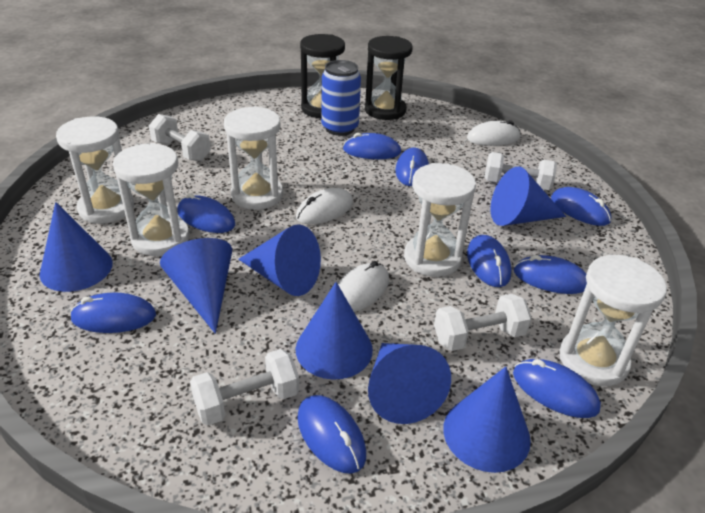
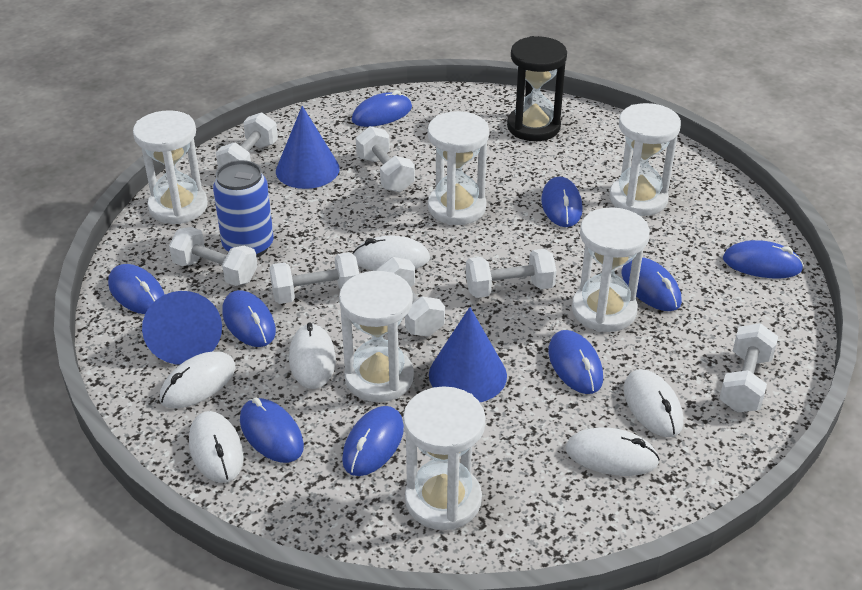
black hourglass: 2 -> 1
blue cone: 7 -> 3
white dumbbell: 4 -> 7
white hourglass: 5 -> 6
white mouse: 3 -> 6

